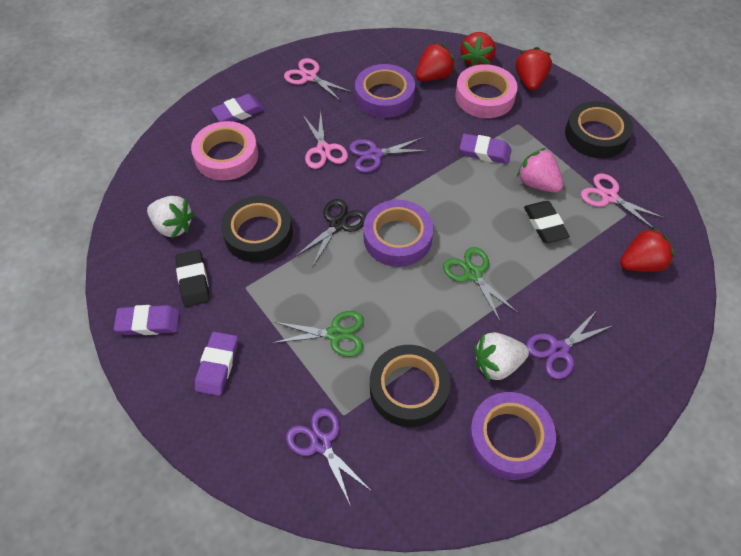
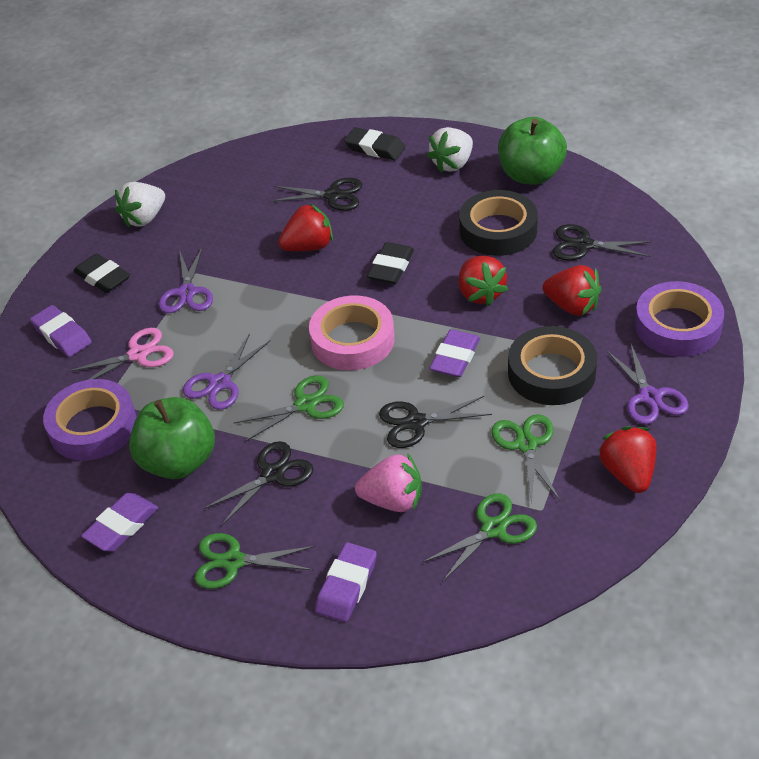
black eraser: 2 -> 3
black scissors: 1 -> 4
black tape: 3 -> 2
green apple: 0 -> 2
green scissors: 2 -> 4
pink scissors: 3 -> 1
pink tape: 2 -> 1
purple tape: 3 -> 2

